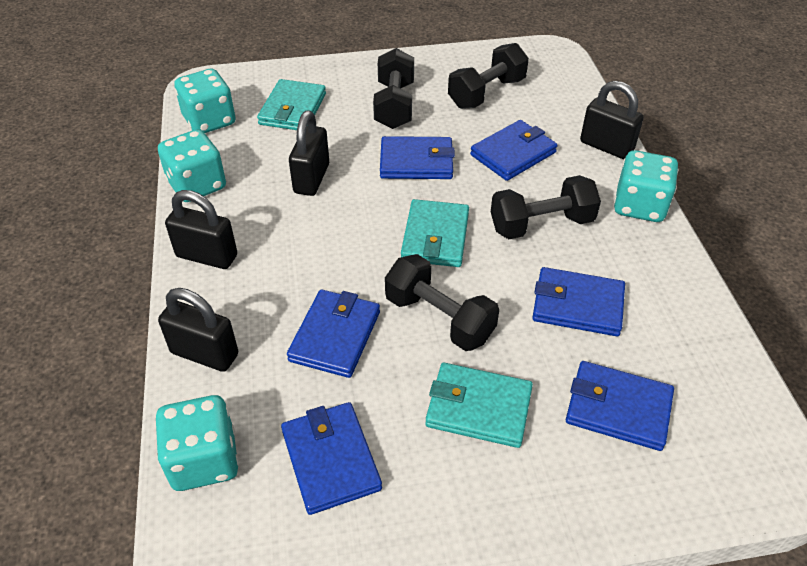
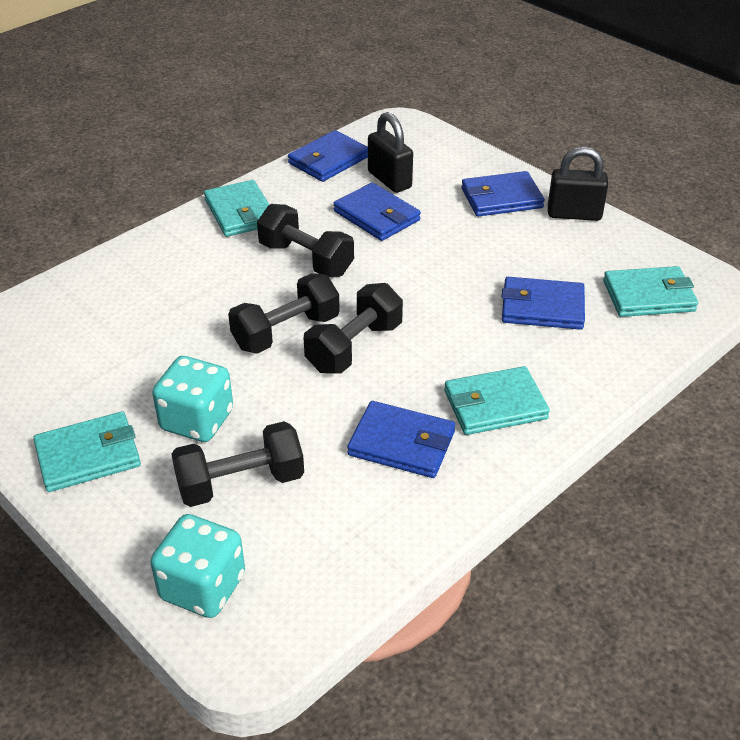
black padlock: 4 -> 2
blue wallet: 6 -> 5
turquoise dice: 4 -> 2
turquoise wallet: 3 -> 4

